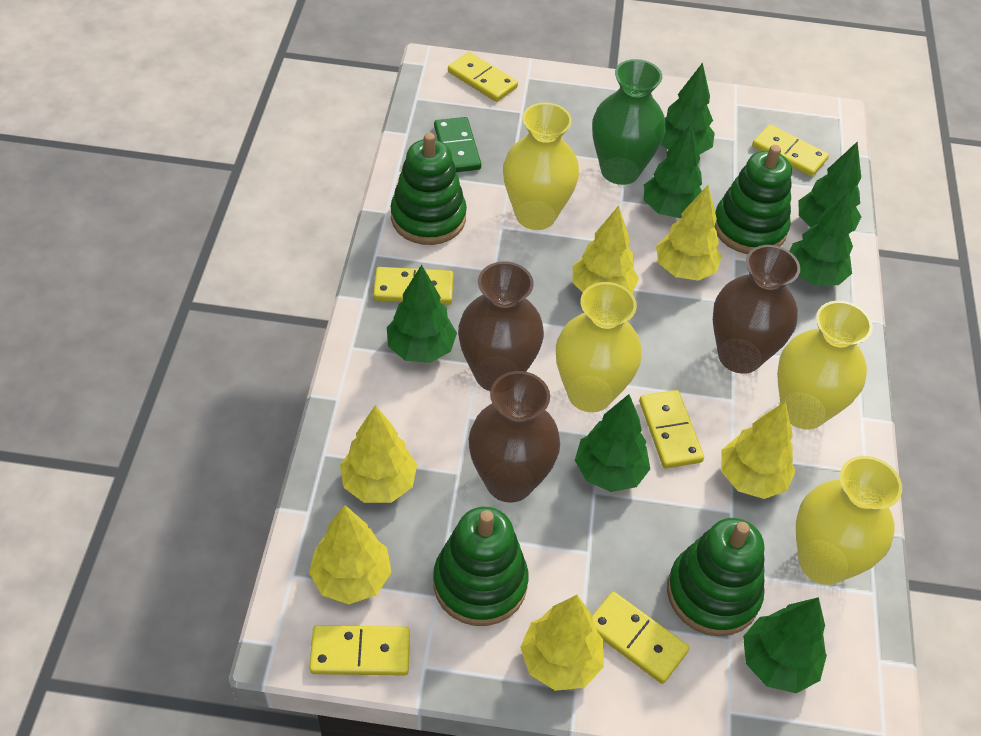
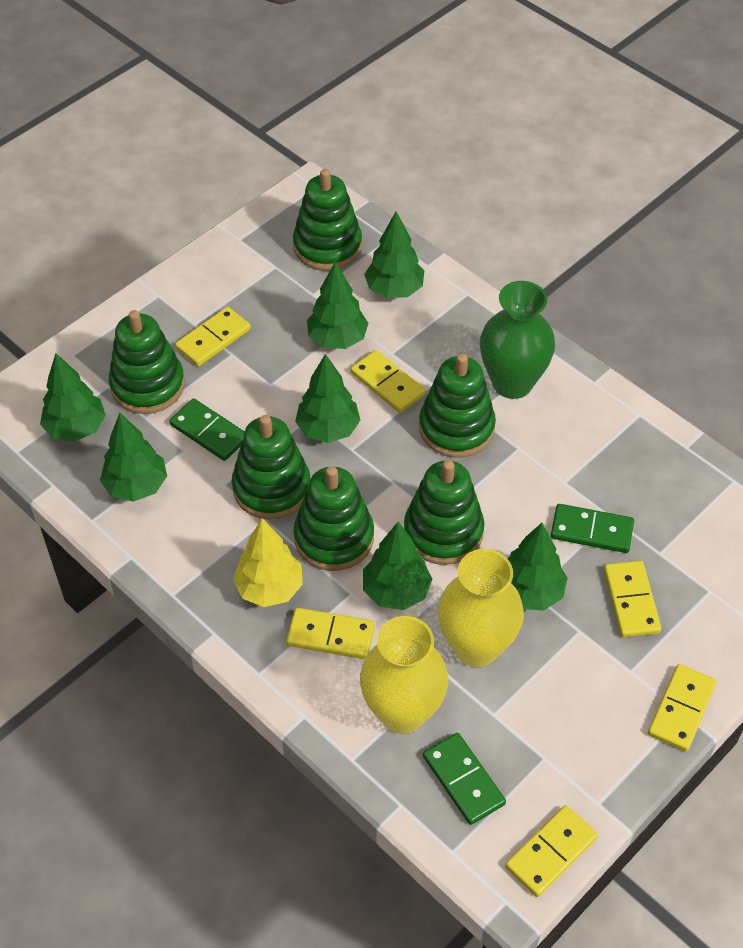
brown vase: 3 -> 0
green domino: 1 -> 3
green stacking toy: 4 -> 6
yellow tree: 6 -> 1
yellow vase: 4 -> 2

